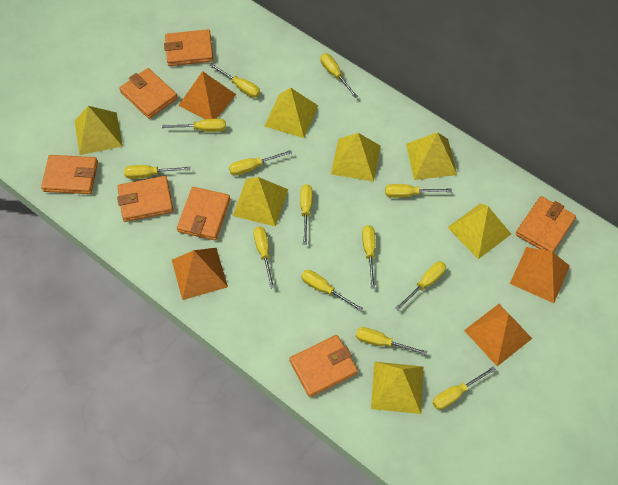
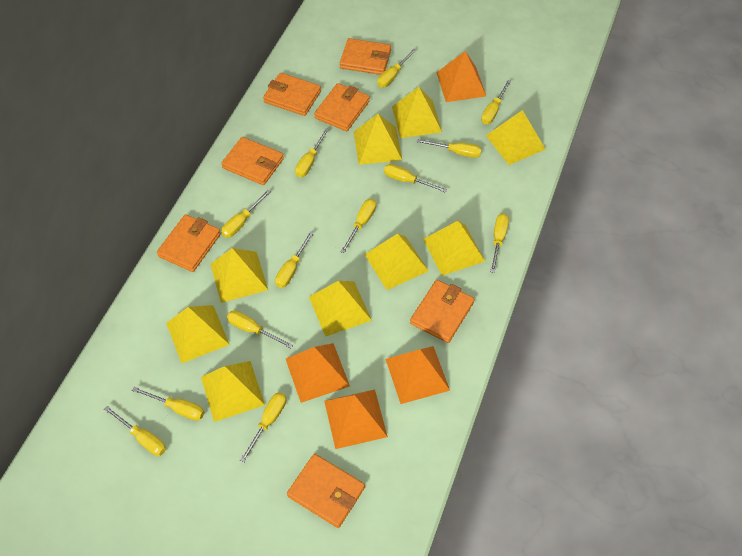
yellow pyramid: 7 -> 9

